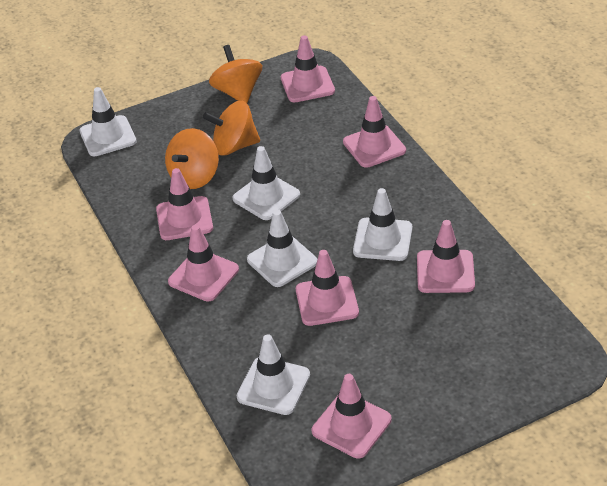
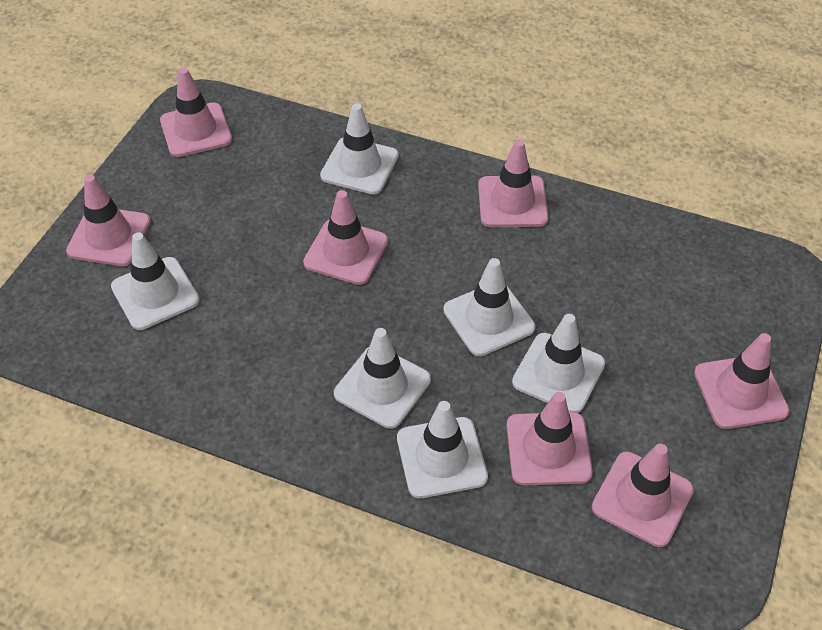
orange spinning top: 3 -> 0
white traffic cone: 5 -> 6

